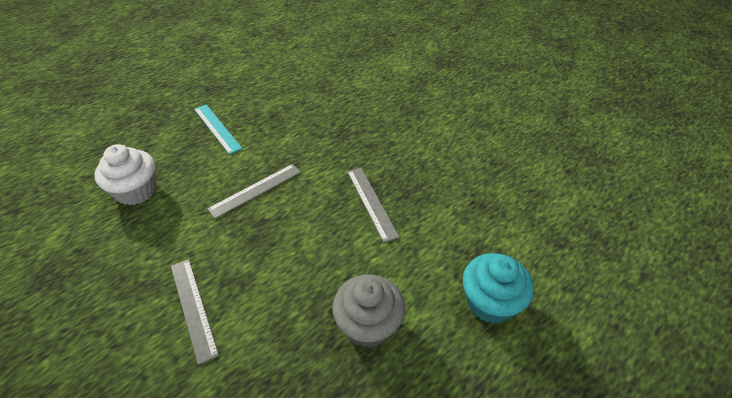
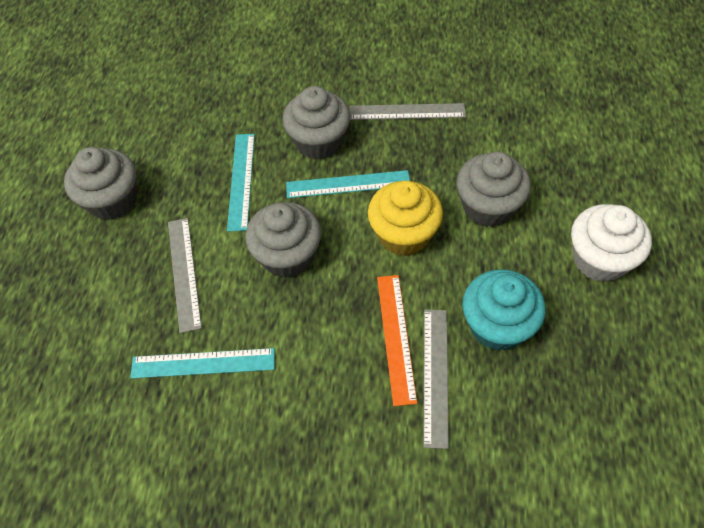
grey cupcake: 1 -> 4
orange ruler: 0 -> 1
turquoise ruler: 1 -> 3
yellow cupcake: 0 -> 1

